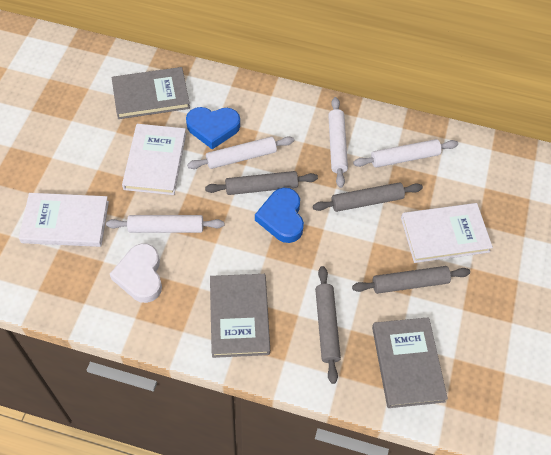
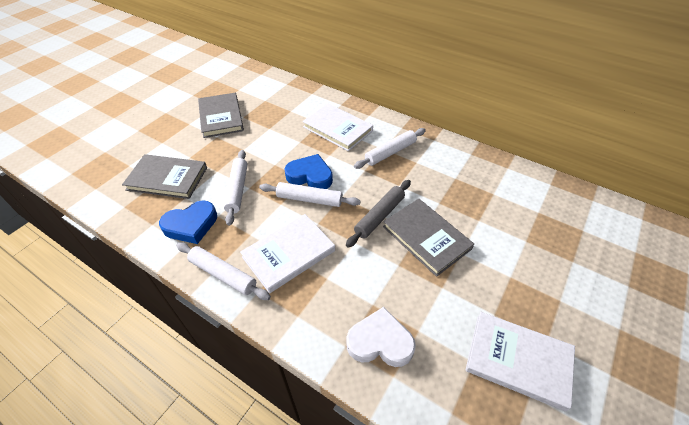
grey rolling pin: 4 -> 1

